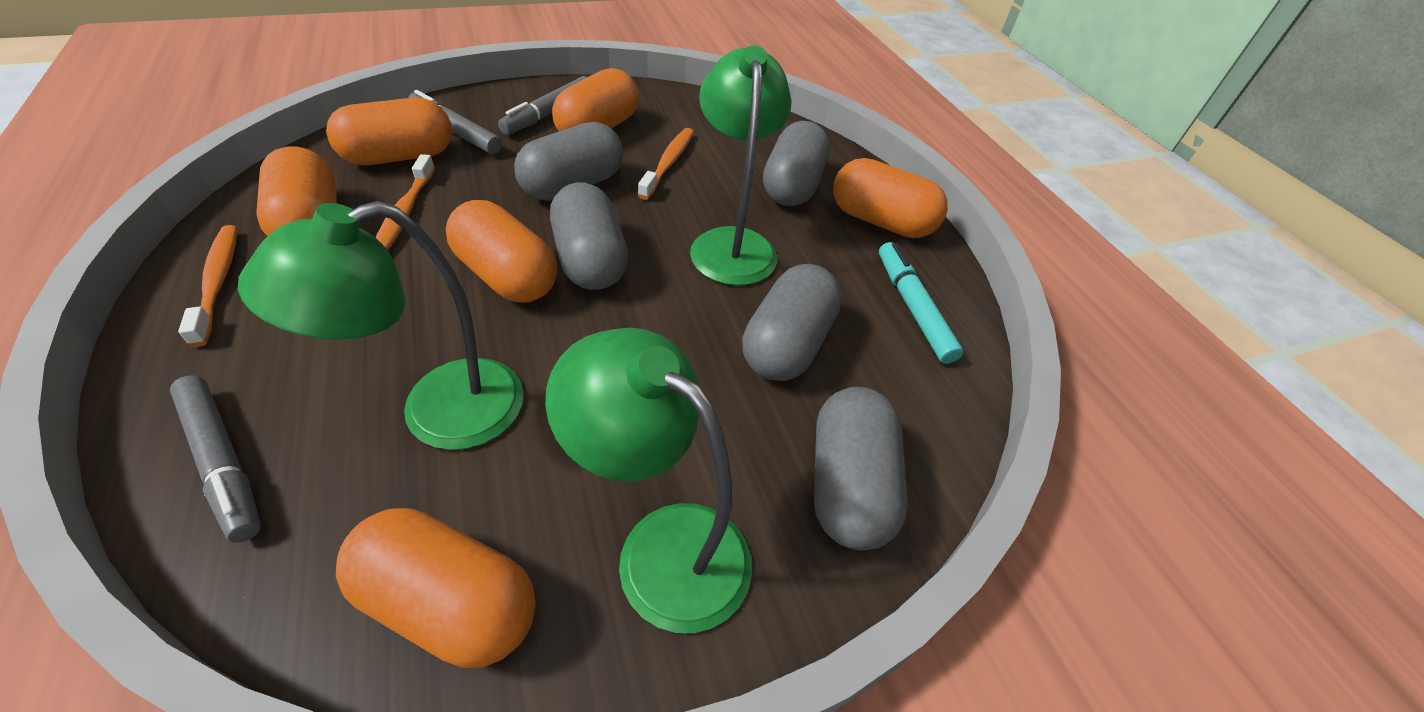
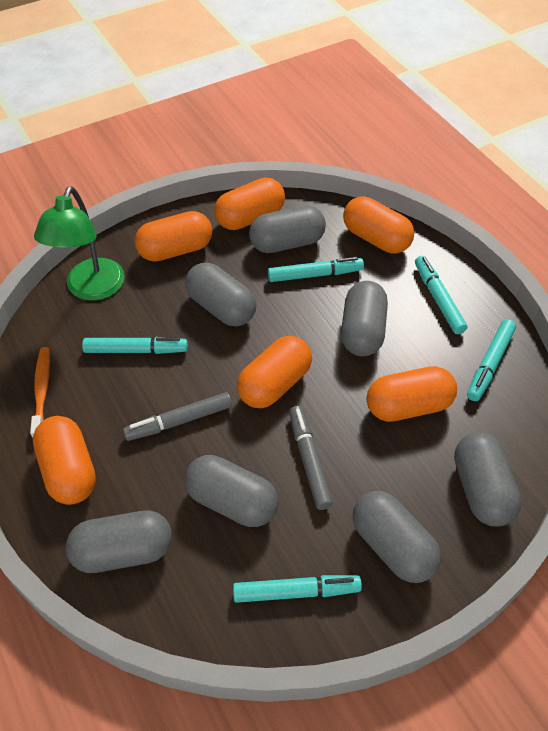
green lamp: 3 -> 1
grey capsule: 5 -> 7
grey marker: 3 -> 2
orange toothbrush: 3 -> 1
turquoise marker: 1 -> 5

